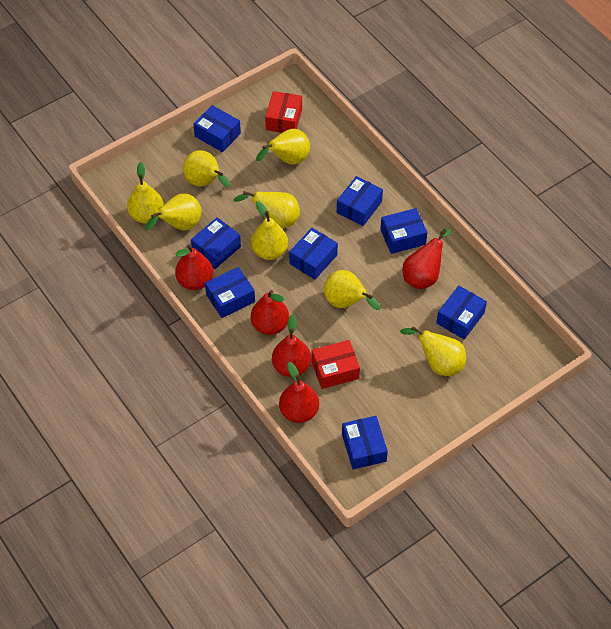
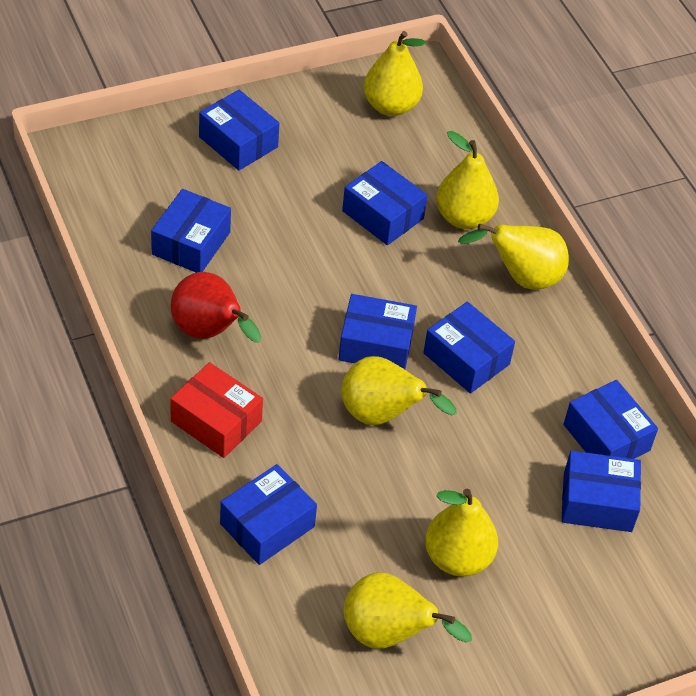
red box: 2 -> 1
red pear: 5 -> 1
yellow pear: 8 -> 6

